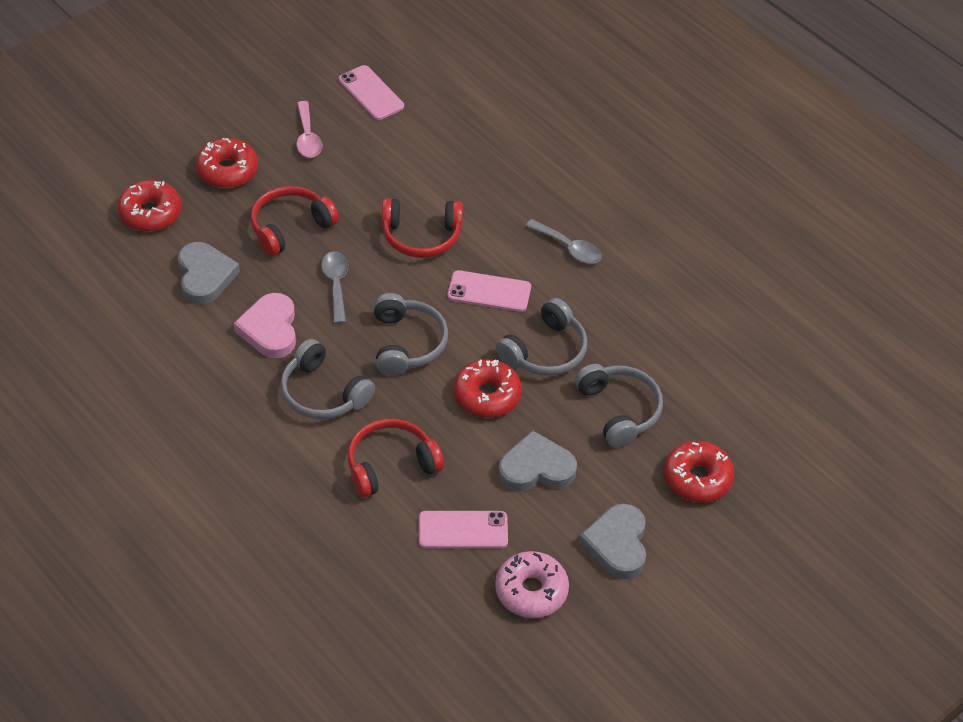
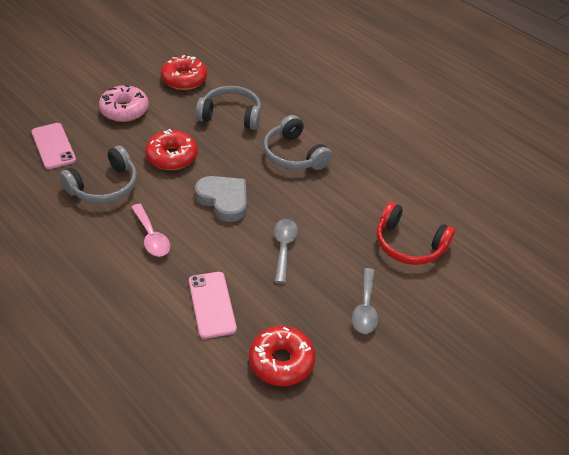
grey headphones: 4 -> 3
grey heart: 3 -> 1
pink heart: 1 -> 0
pink phone: 3 -> 2
red donut: 4 -> 3
red headphones: 3 -> 1

